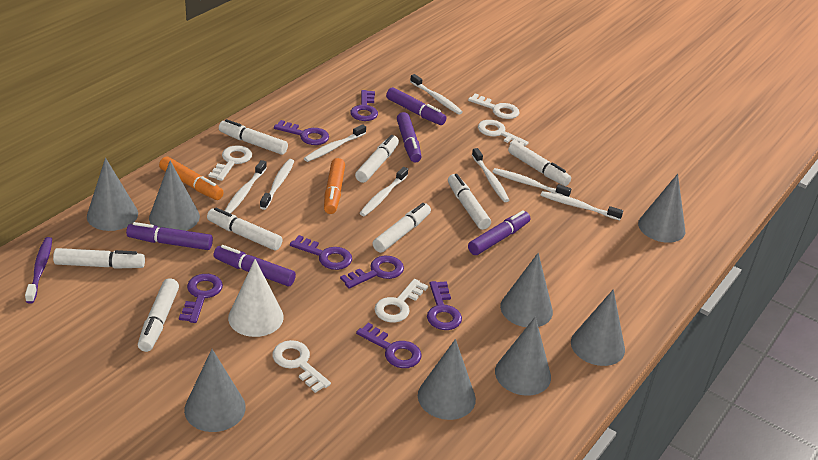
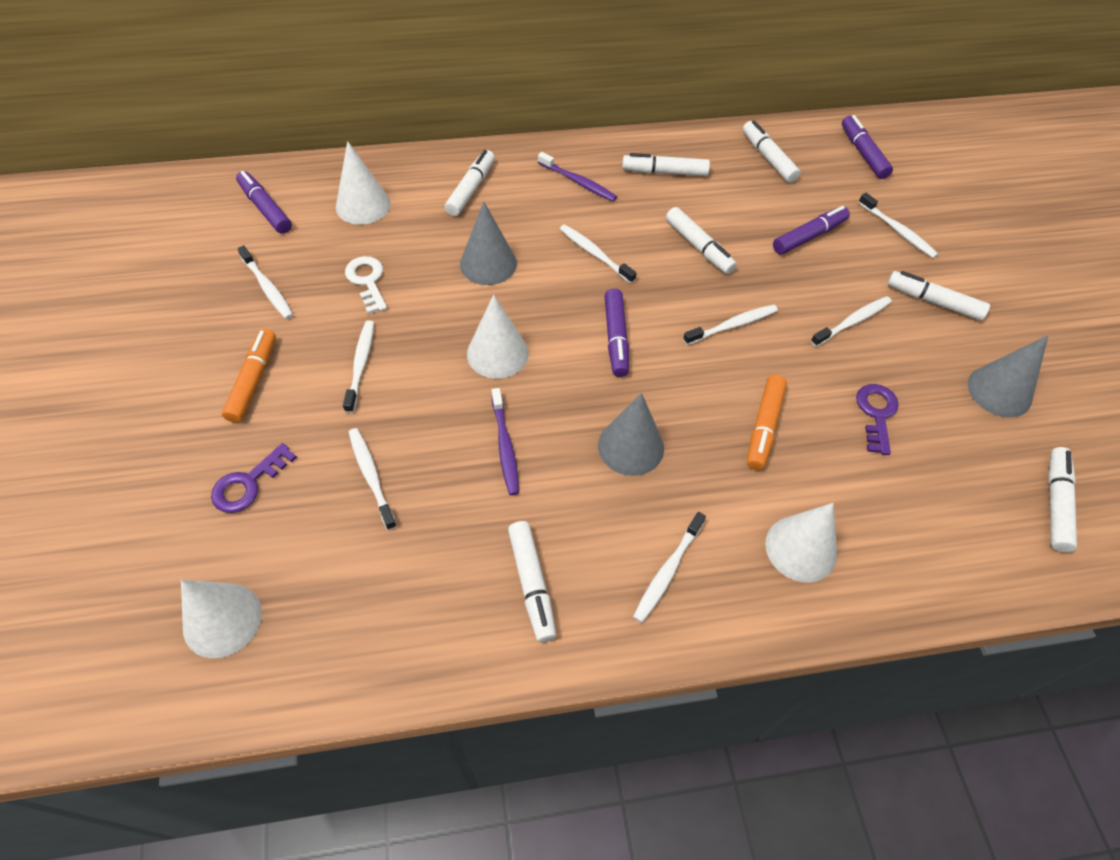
grey cone: 8 -> 3
purple key: 7 -> 2
purple marker: 5 -> 4
purple toothbrush: 1 -> 2
white cone: 1 -> 4
white key: 5 -> 1
white marker: 8 -> 7

